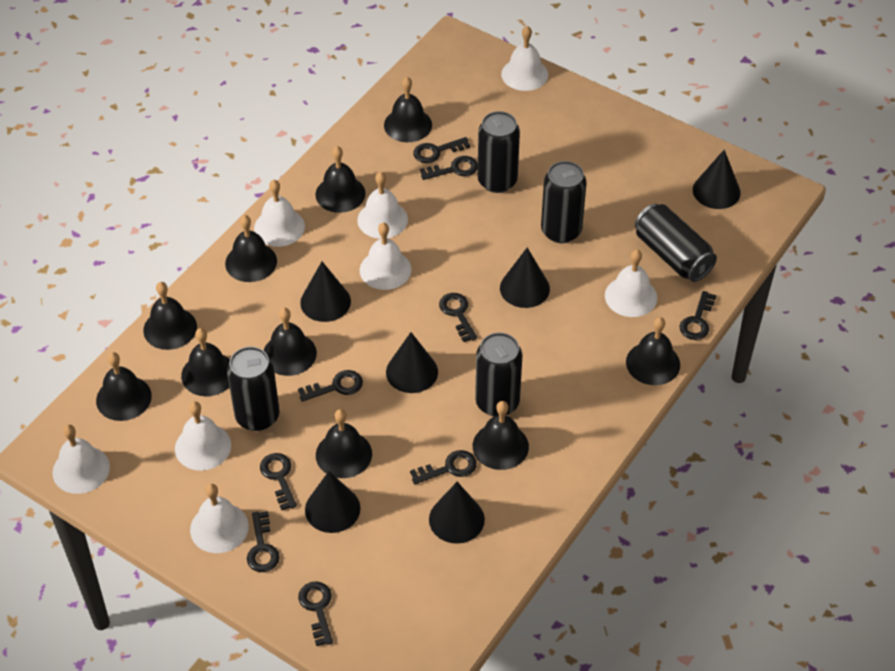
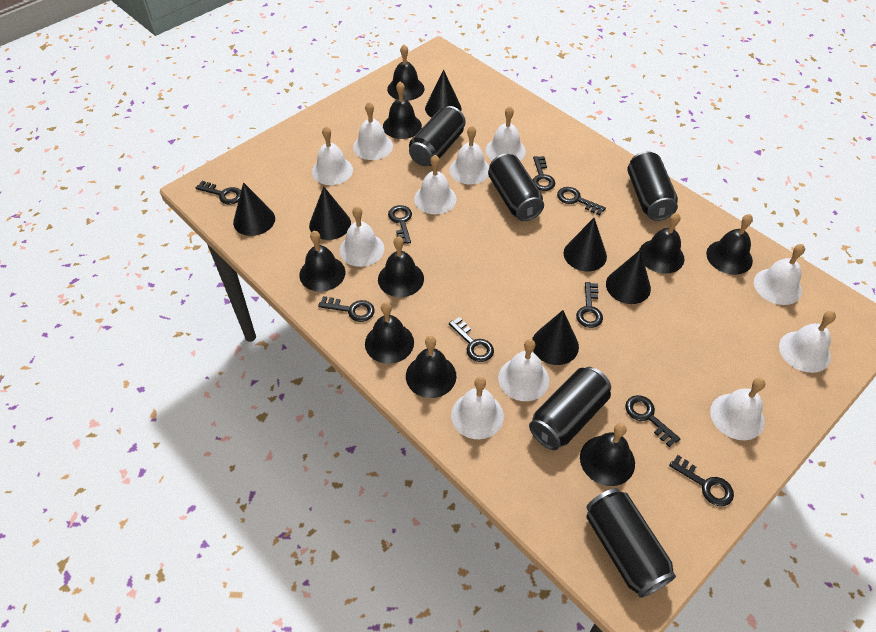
black bell: 10 -> 9
white bell: 8 -> 11

